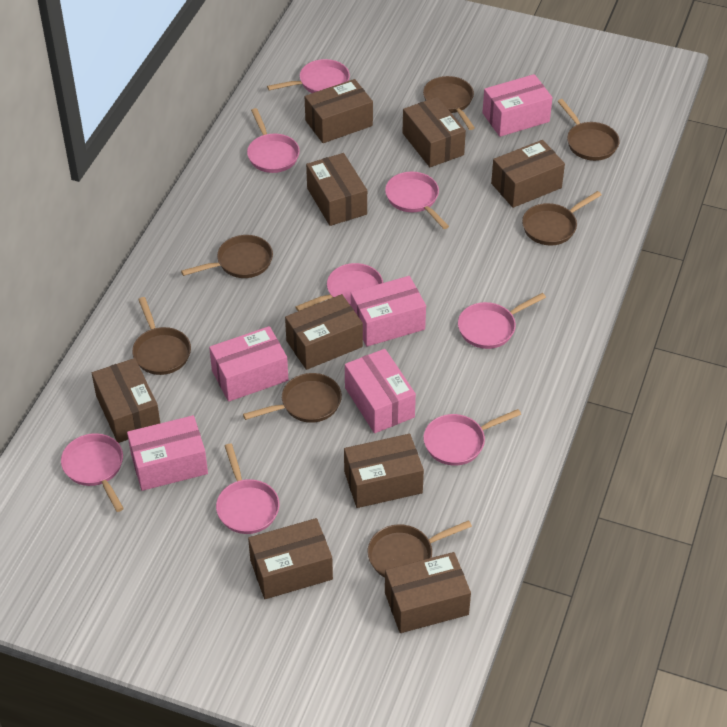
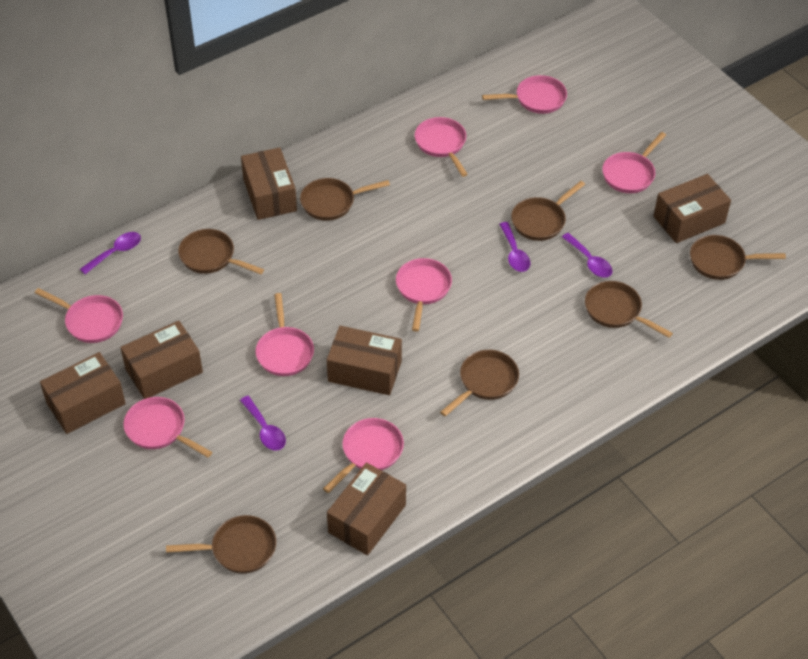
brown box: 9 -> 6
pink box: 5 -> 0
purple spoon: 0 -> 4

